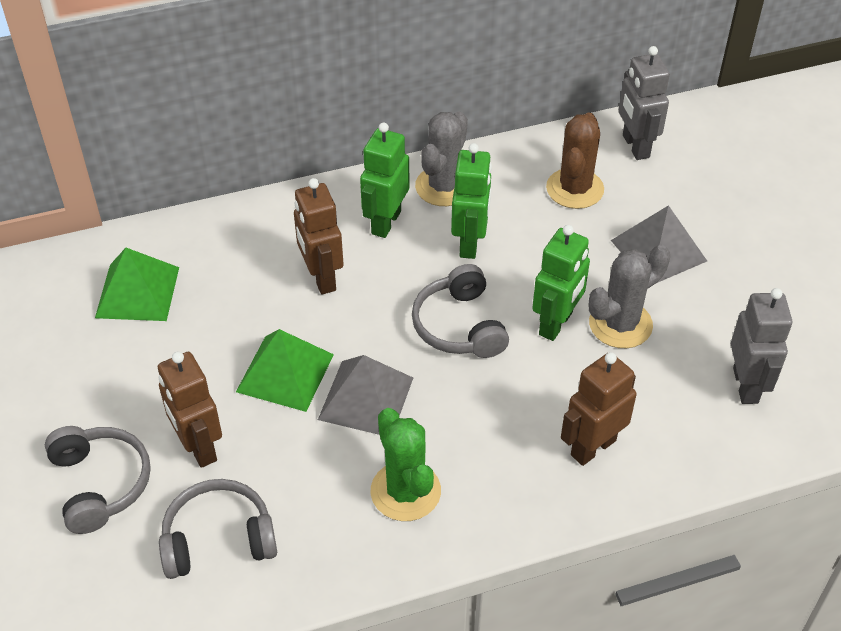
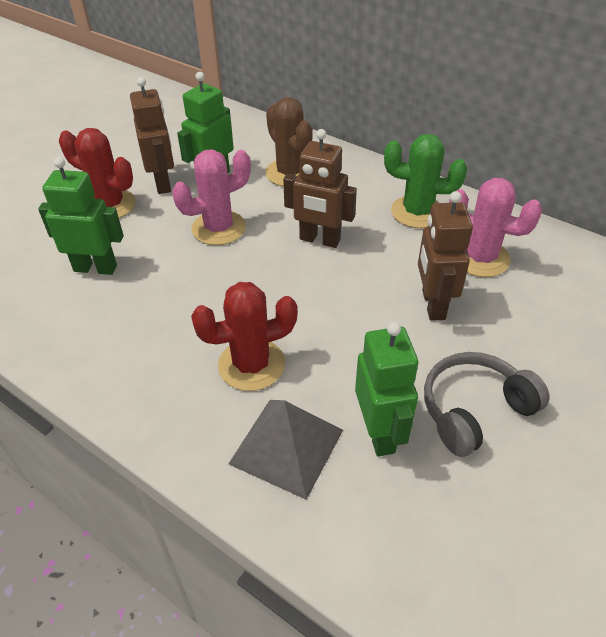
green pyramid: 2 -> 0
grey cactus: 2 -> 0
grey headphones: 3 -> 1
grey pyramid: 2 -> 1
grey robot: 2 -> 0
pink cactus: 0 -> 2
red cactus: 0 -> 2

